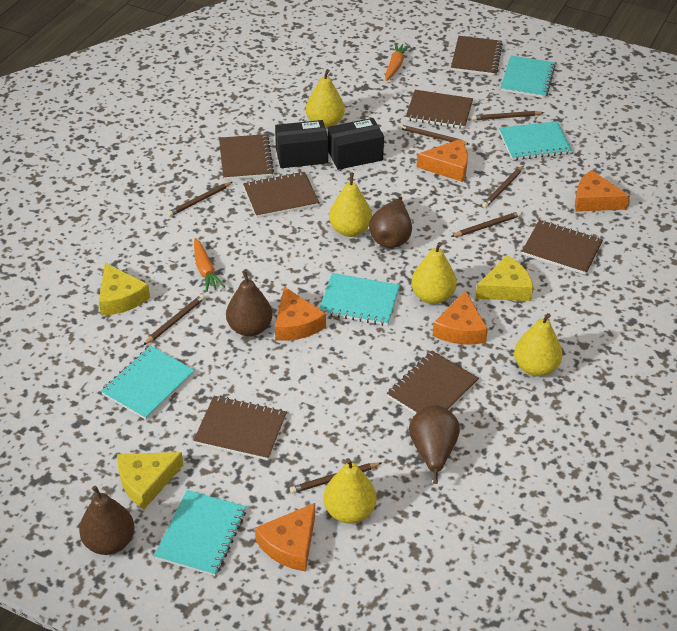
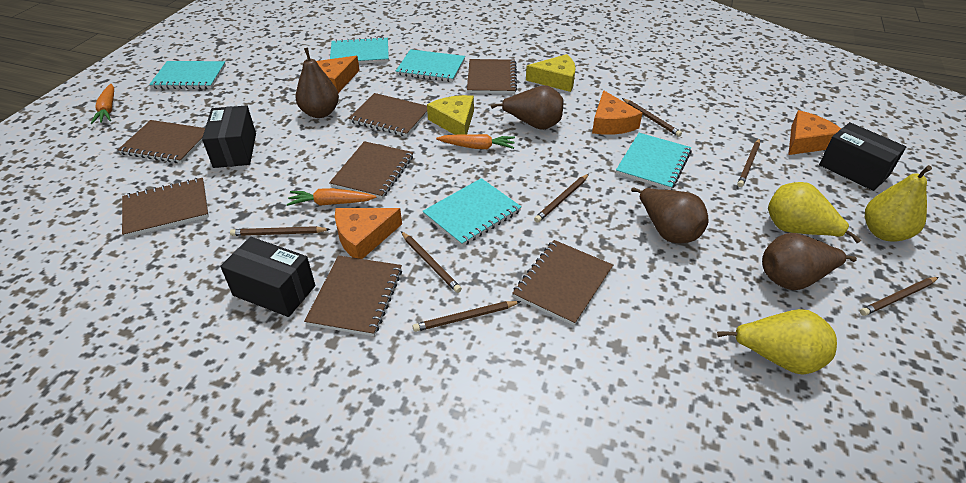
black box: 2 -> 3
orange carrot: 2 -> 3
orange cheese: 5 -> 4
yellow cheese: 3 -> 2
yellow pear: 5 -> 3

